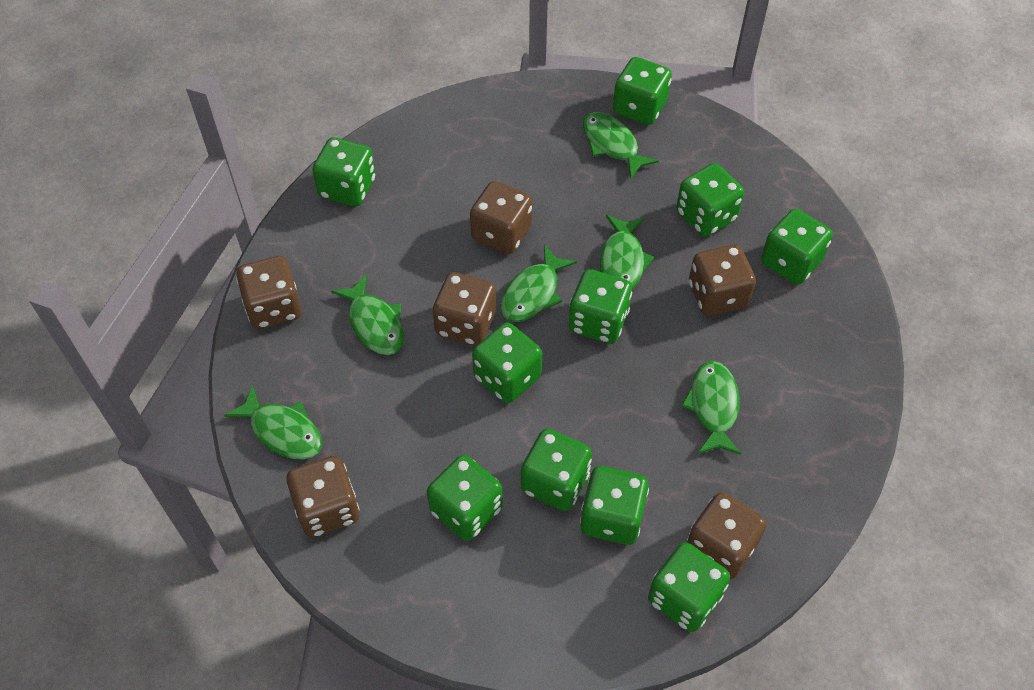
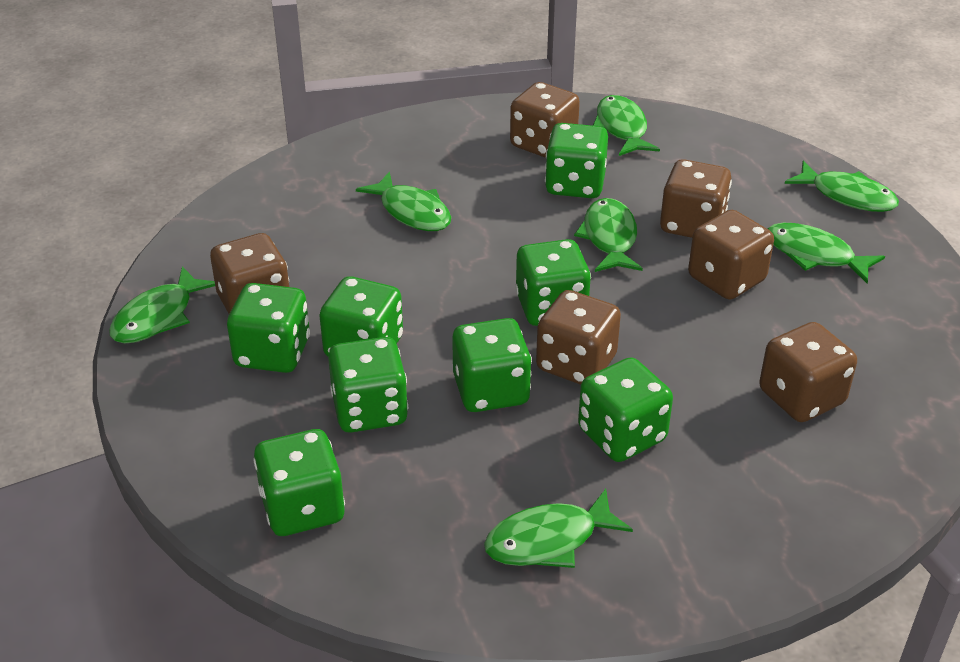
green dice: 10 -> 8
green fish: 6 -> 7

